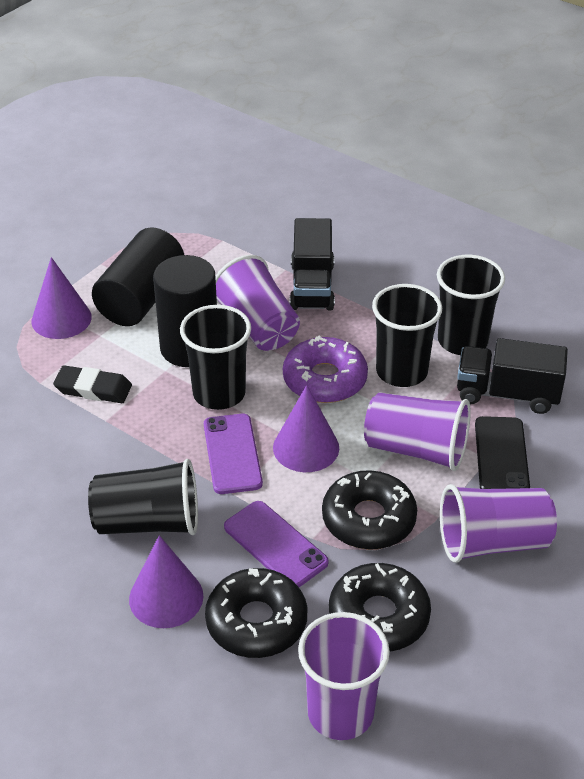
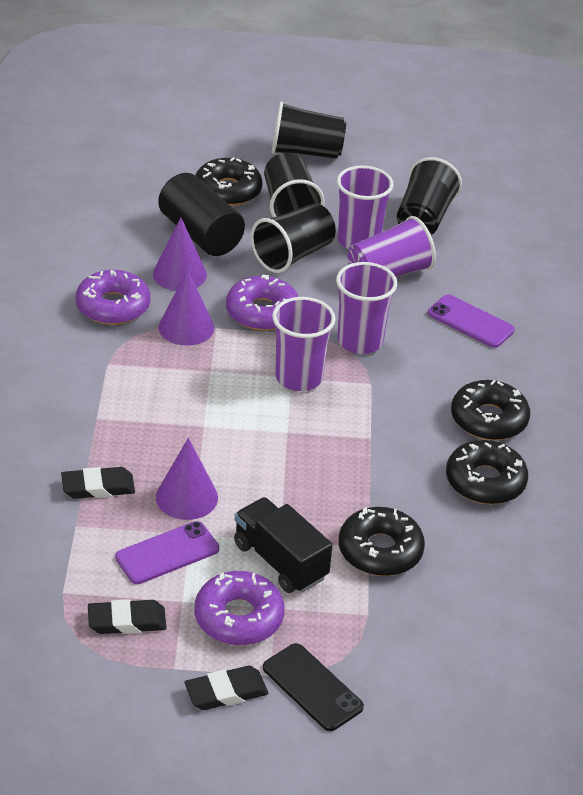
black cylinder: 2 -> 1
black donut: 3 -> 4
black eraser: 1 -> 3
black truck: 2 -> 1
purple donut: 1 -> 3

